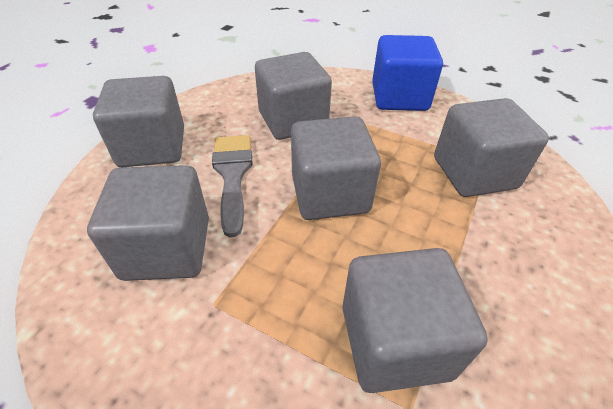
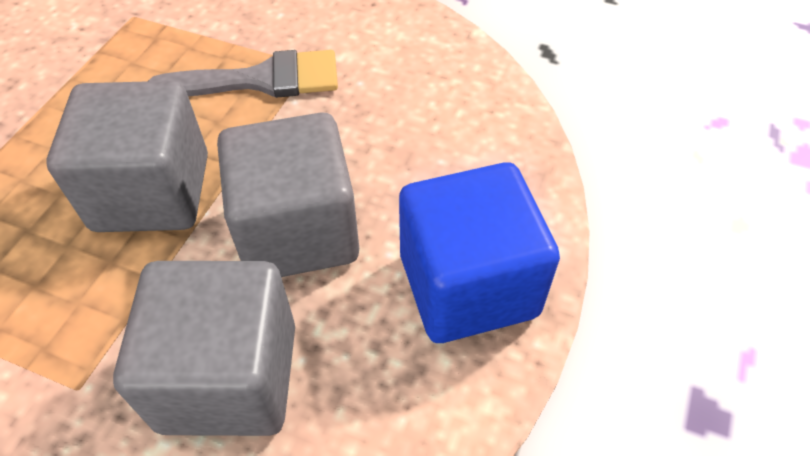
grey cube: 6 -> 3

